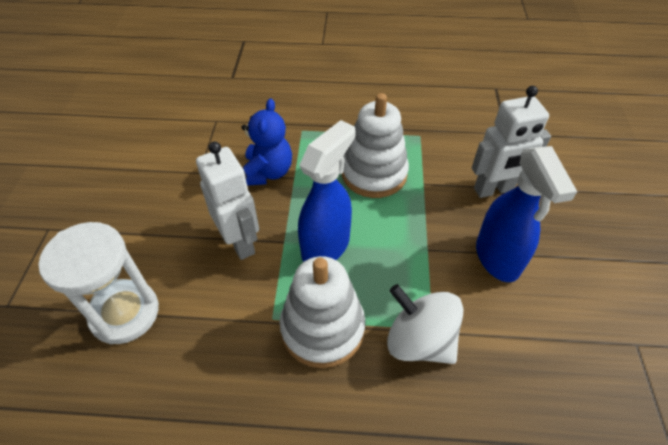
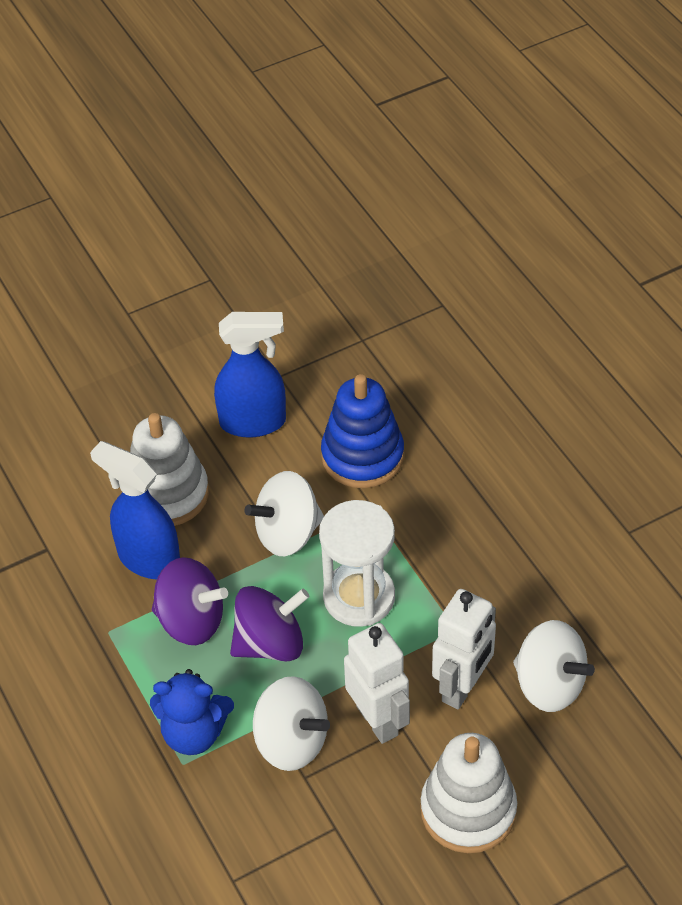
blue stacking toy: 0 -> 1
purple spinning top: 0 -> 2
white spinning top: 1 -> 3

